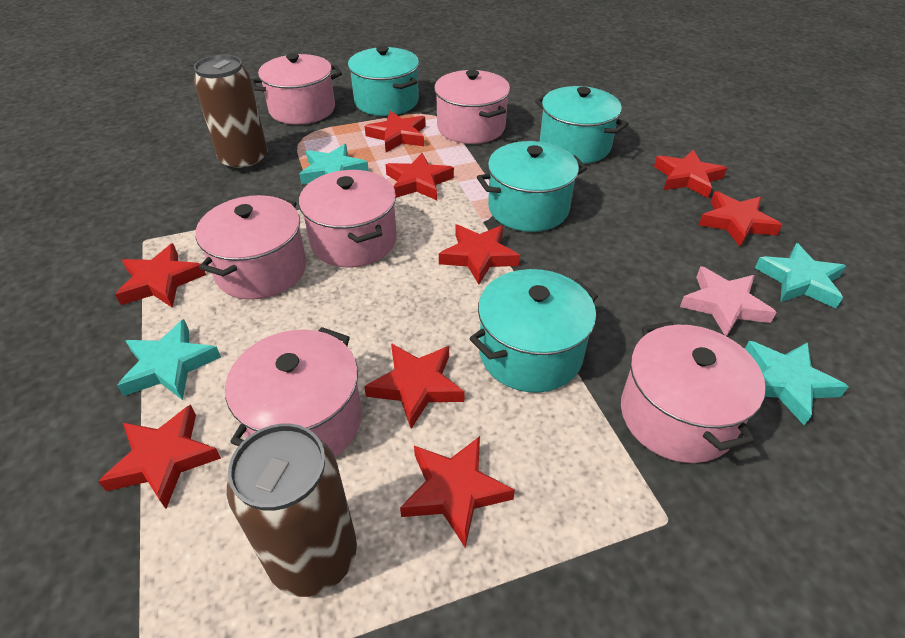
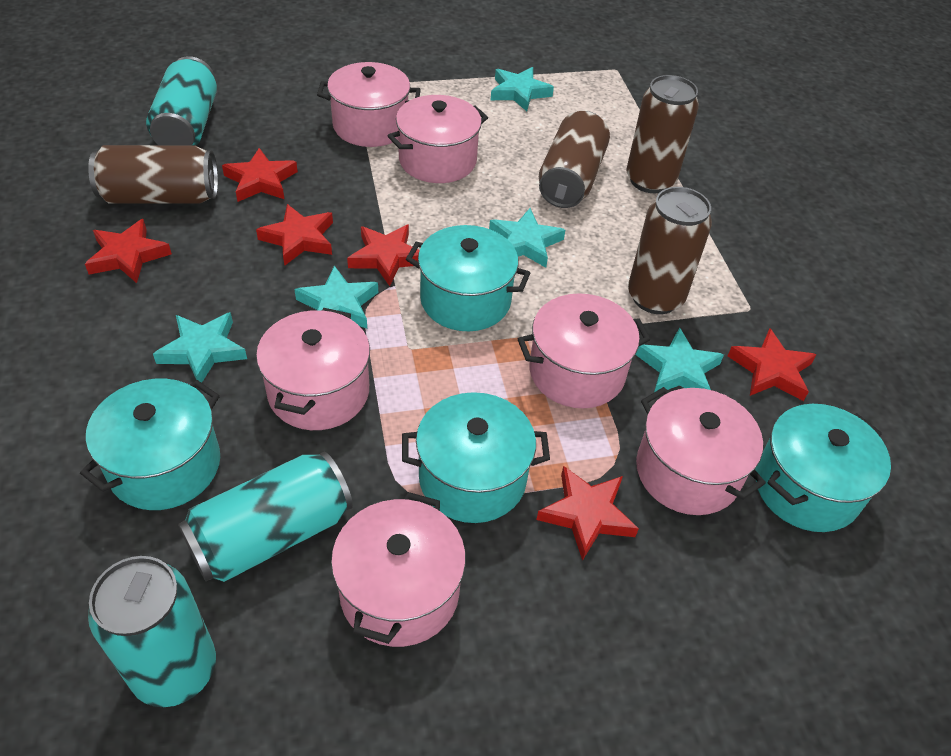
brown can: 2 -> 4
pink star: 1 -> 0
red star: 9 -> 6
turquoise can: 0 -> 3
turquoise star: 4 -> 5

